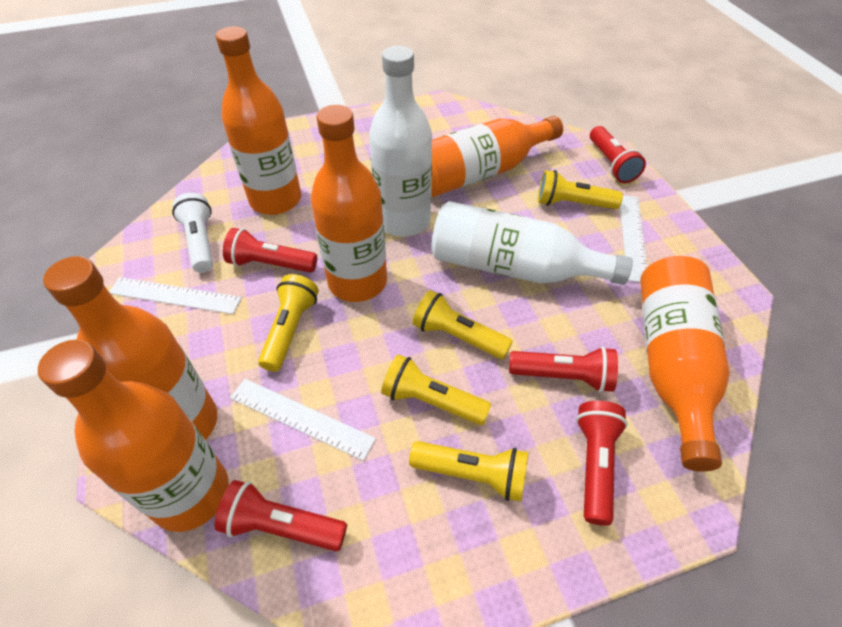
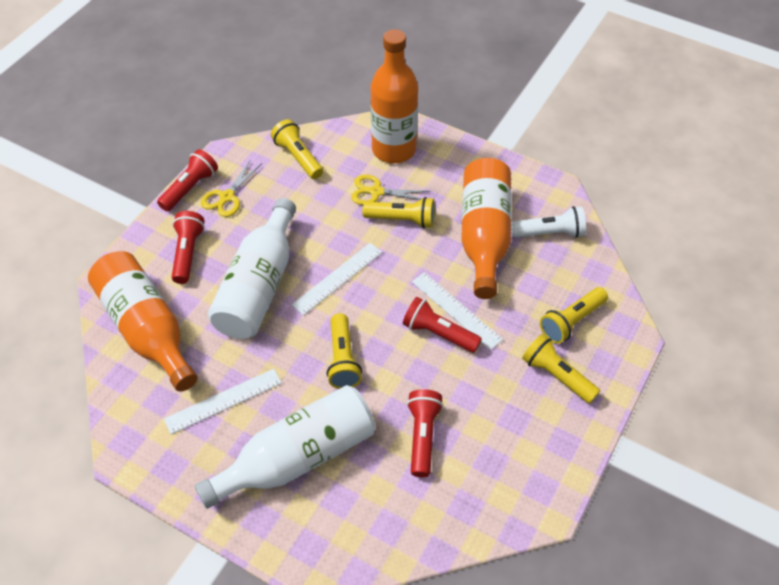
orange bottle: 6 -> 3
red flashlight: 5 -> 4
yellow scissors: 0 -> 2

